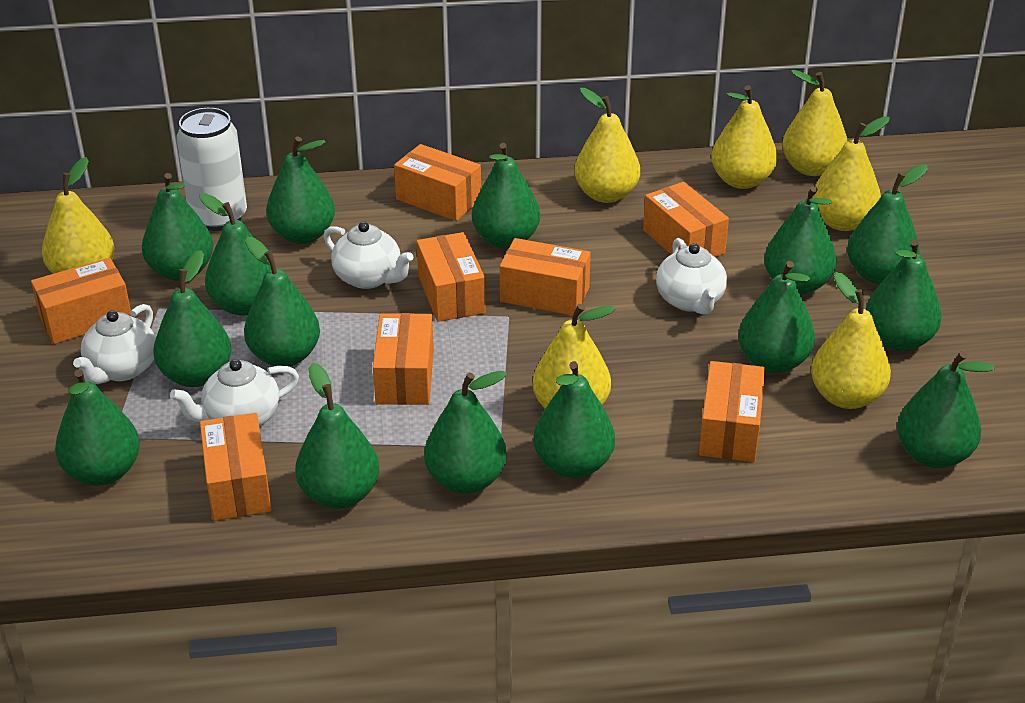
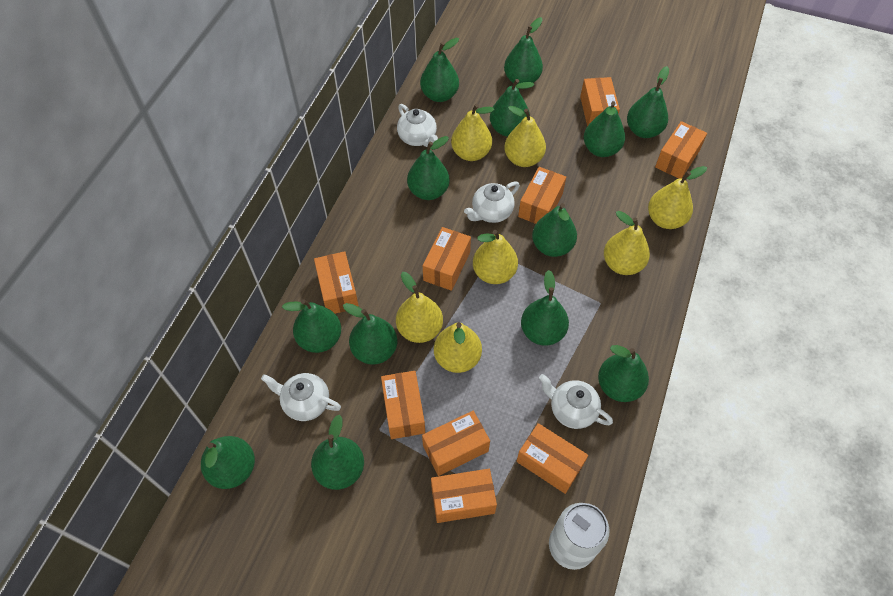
green pear: 15 -> 13
orange box: 8 -> 9

